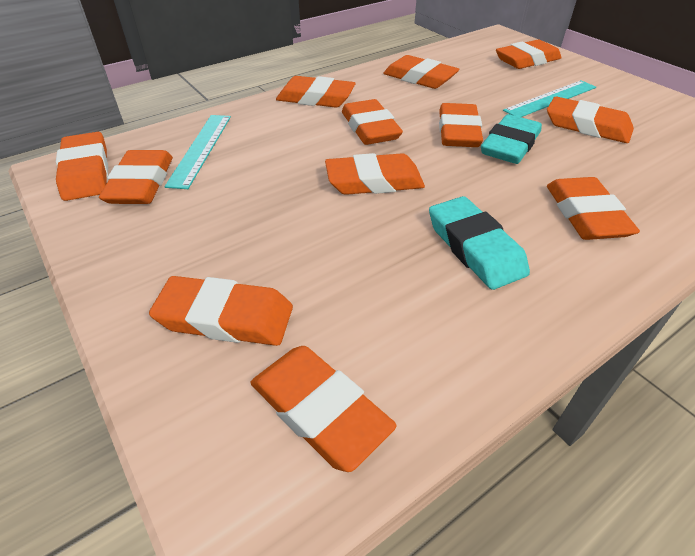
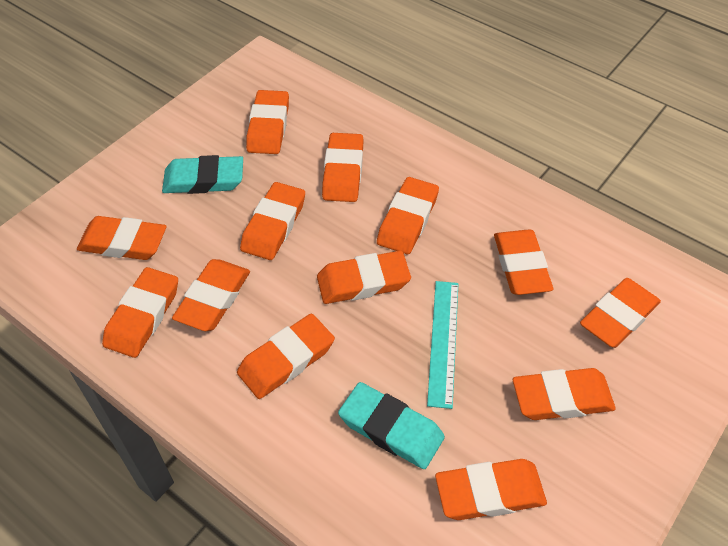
orange eraser: 12 -> 13
turquoise ruler: 2 -> 1

